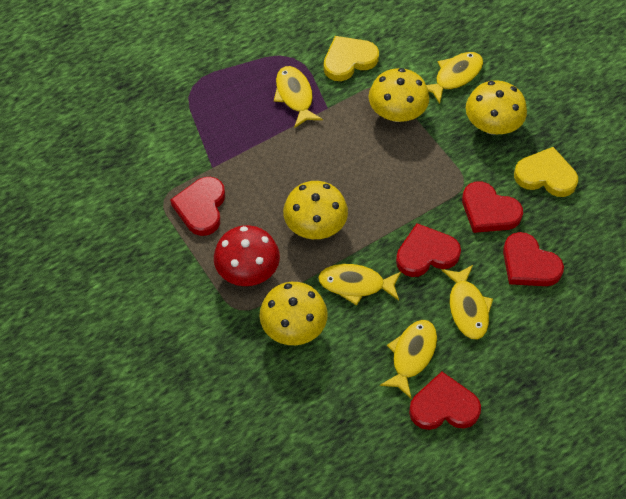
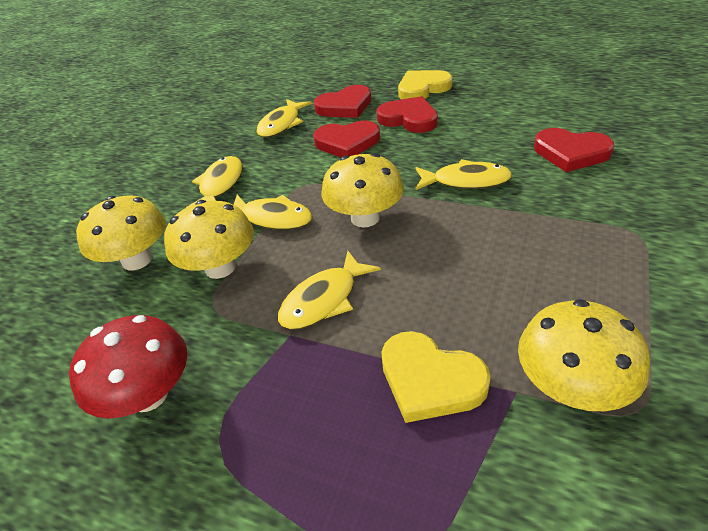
red heart: 5 -> 4

